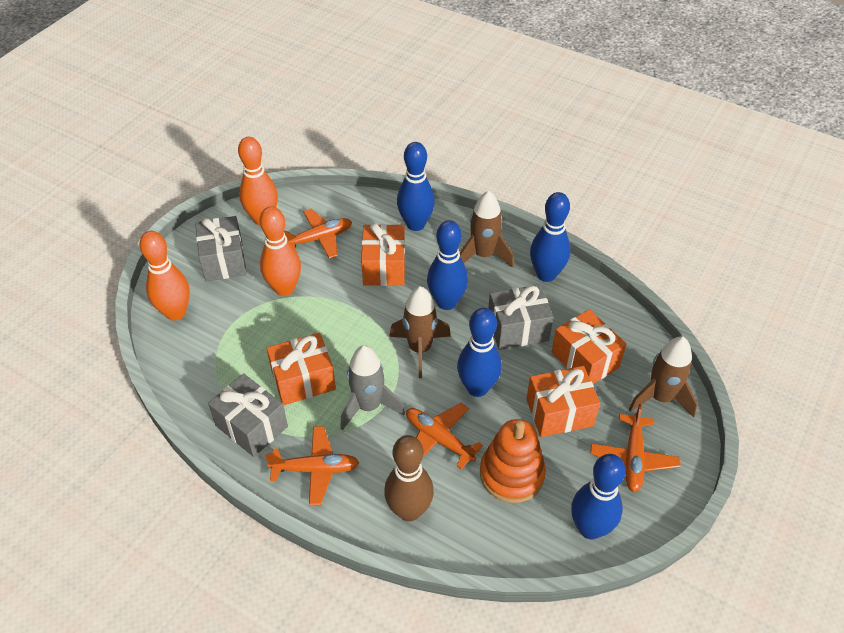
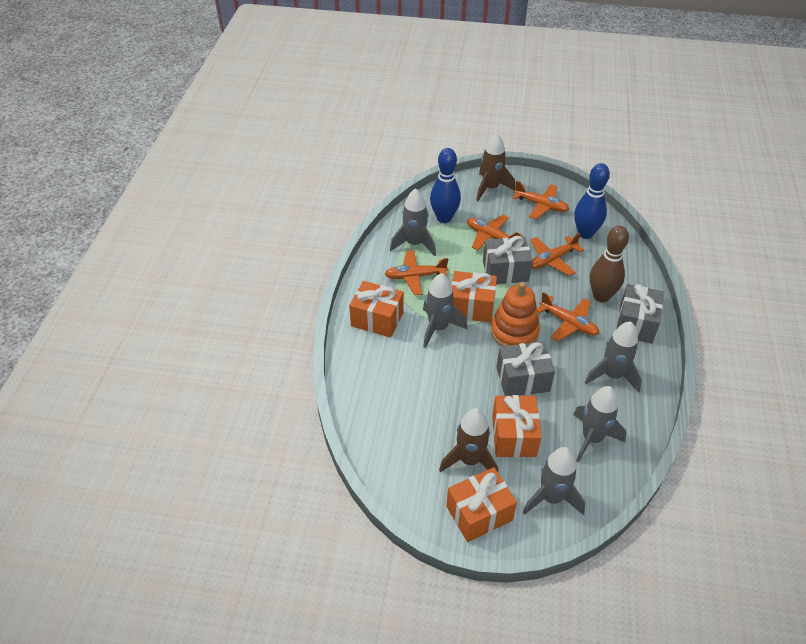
blue bowling pin: 5 -> 2
brown rocket: 3 -> 2
grey rocket: 1 -> 5
orange bowling pin: 3 -> 0
orange plane: 4 -> 5

